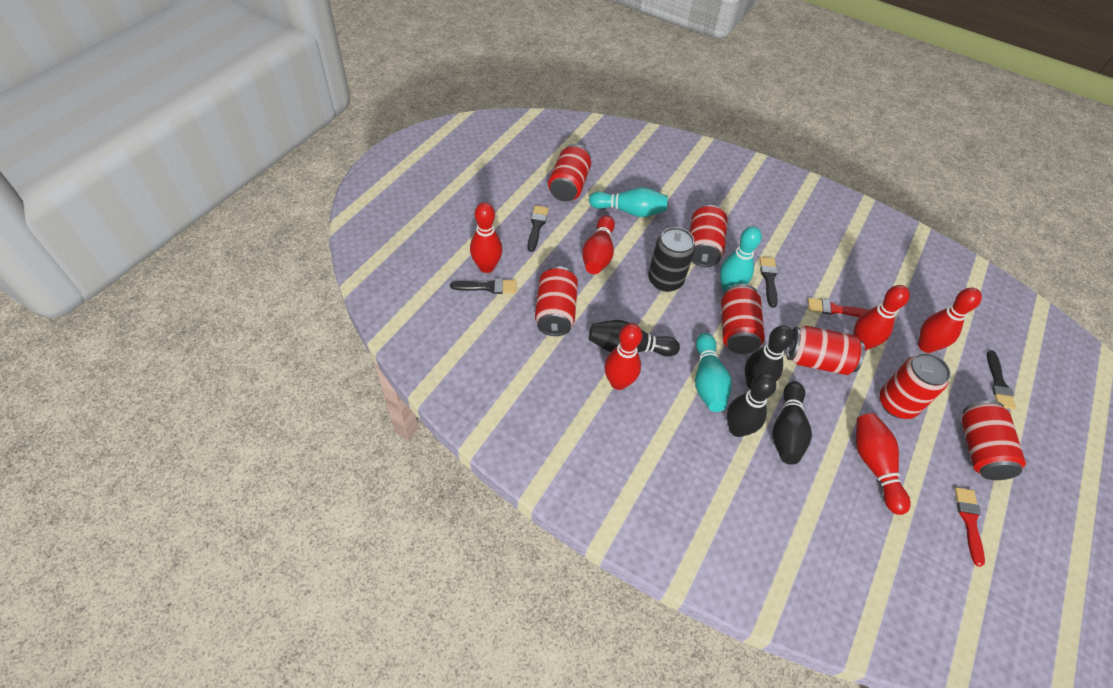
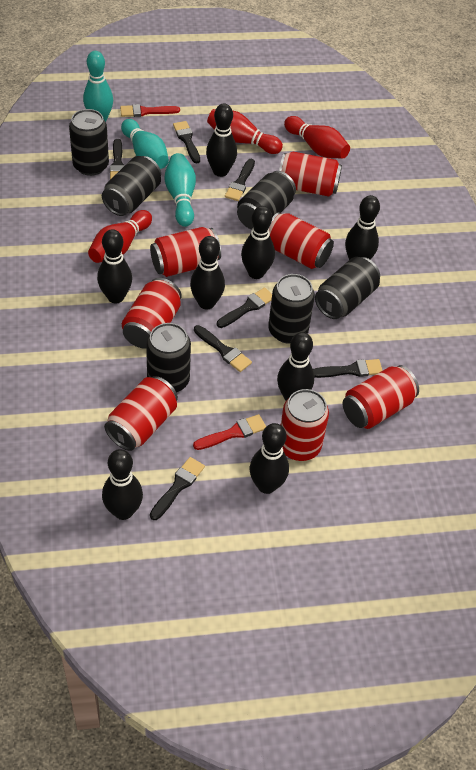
black bowling pin: 4 -> 8
black brush: 4 -> 7
black can: 1 -> 6
red bowling pin: 6 -> 3

